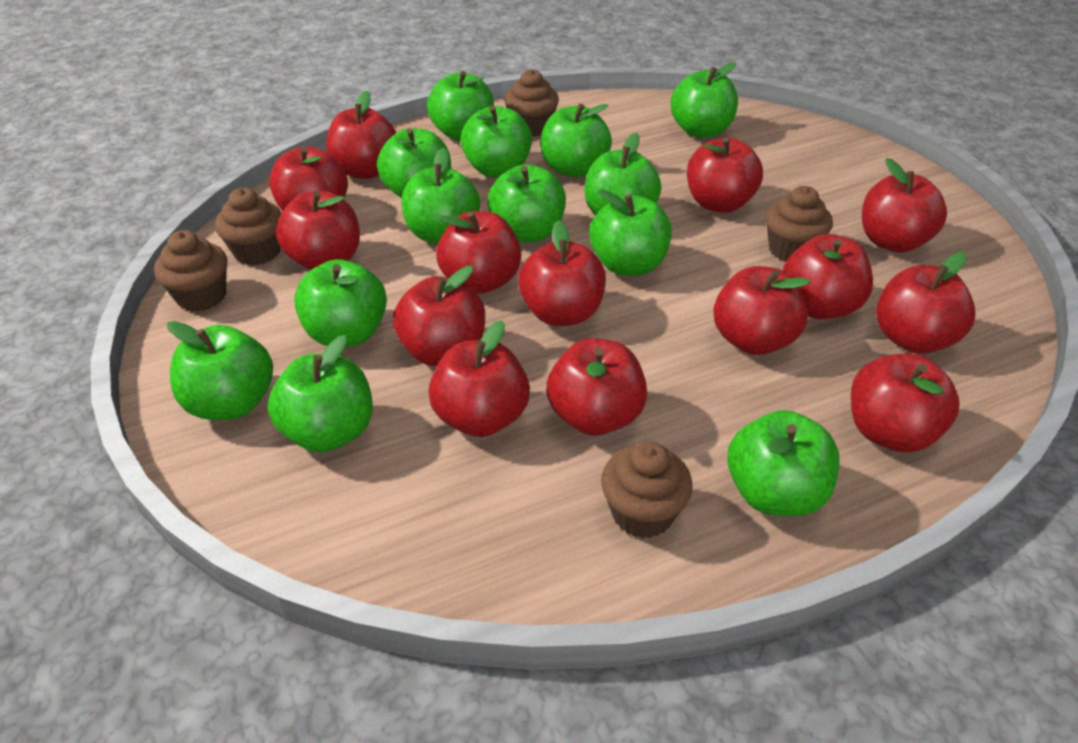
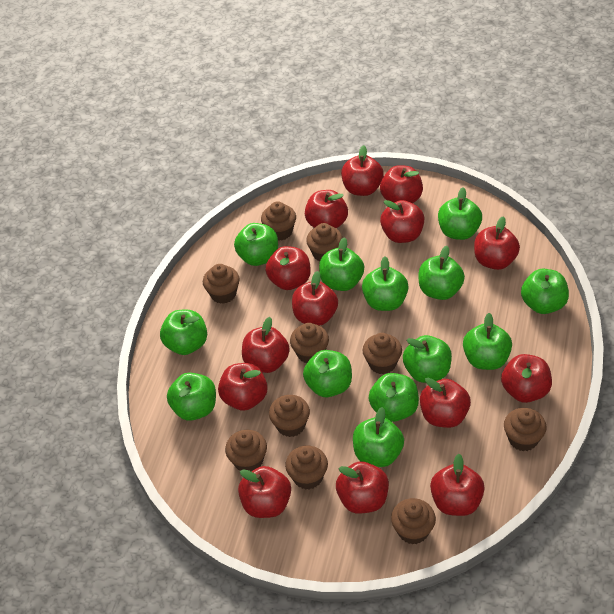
brown cupcake: 5 -> 10

